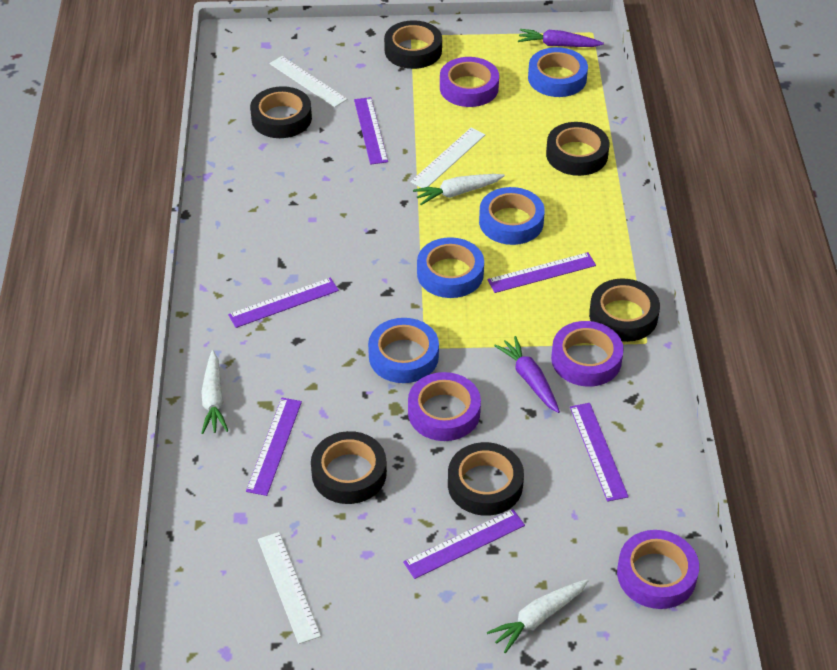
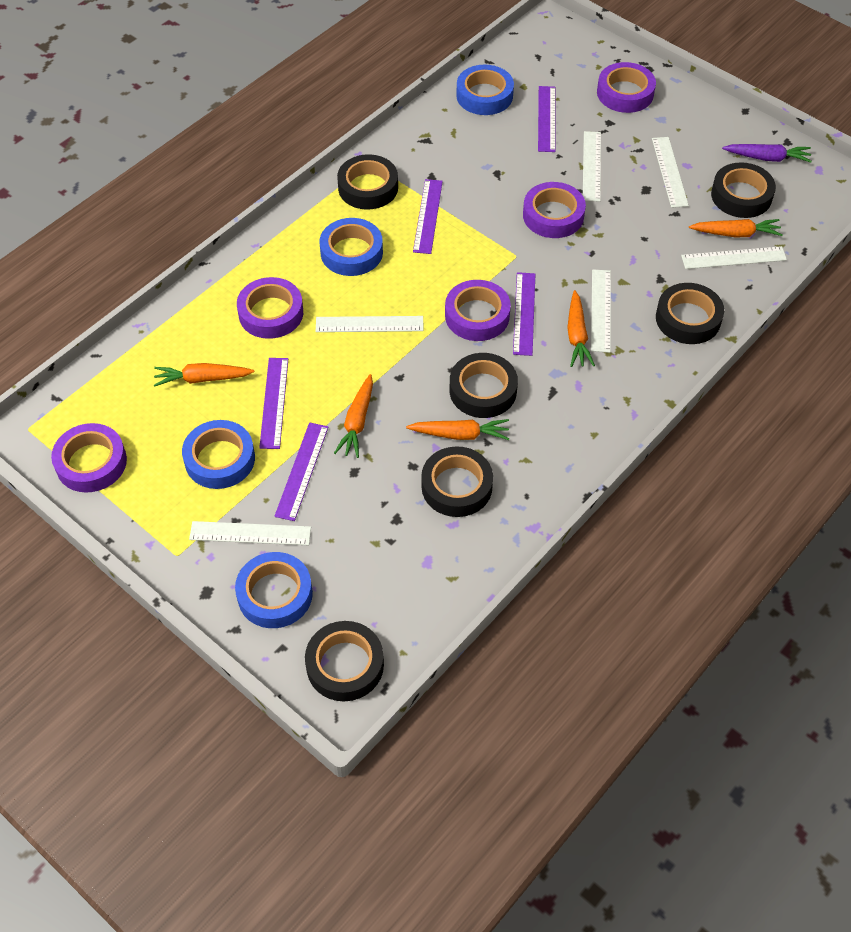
orange carrot: 0 -> 5
purple carrot: 2 -> 1
purple ruler: 6 -> 5
purple tape: 4 -> 5
white carrot: 3 -> 0
white ruler: 3 -> 6

